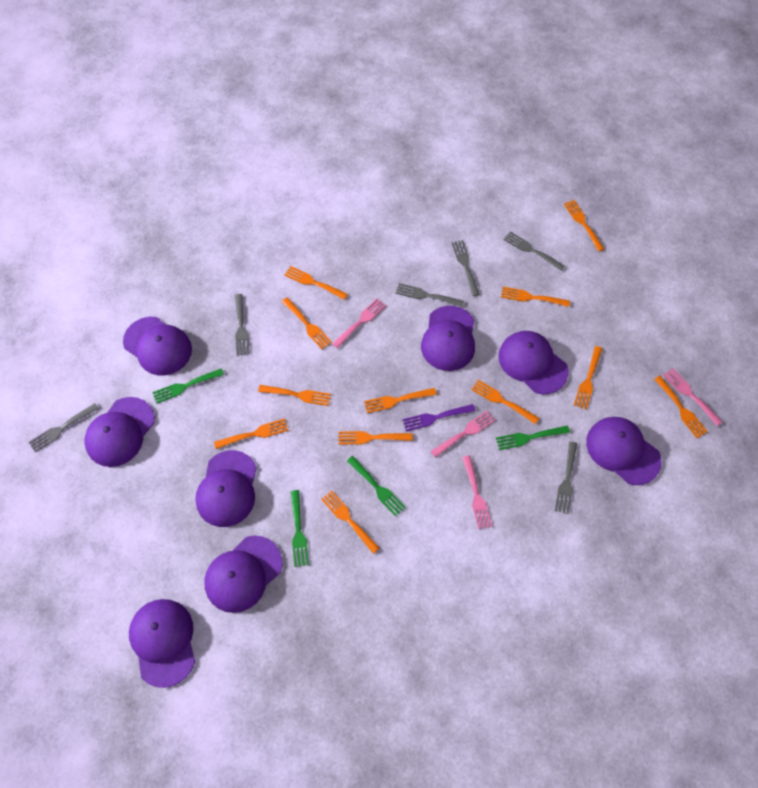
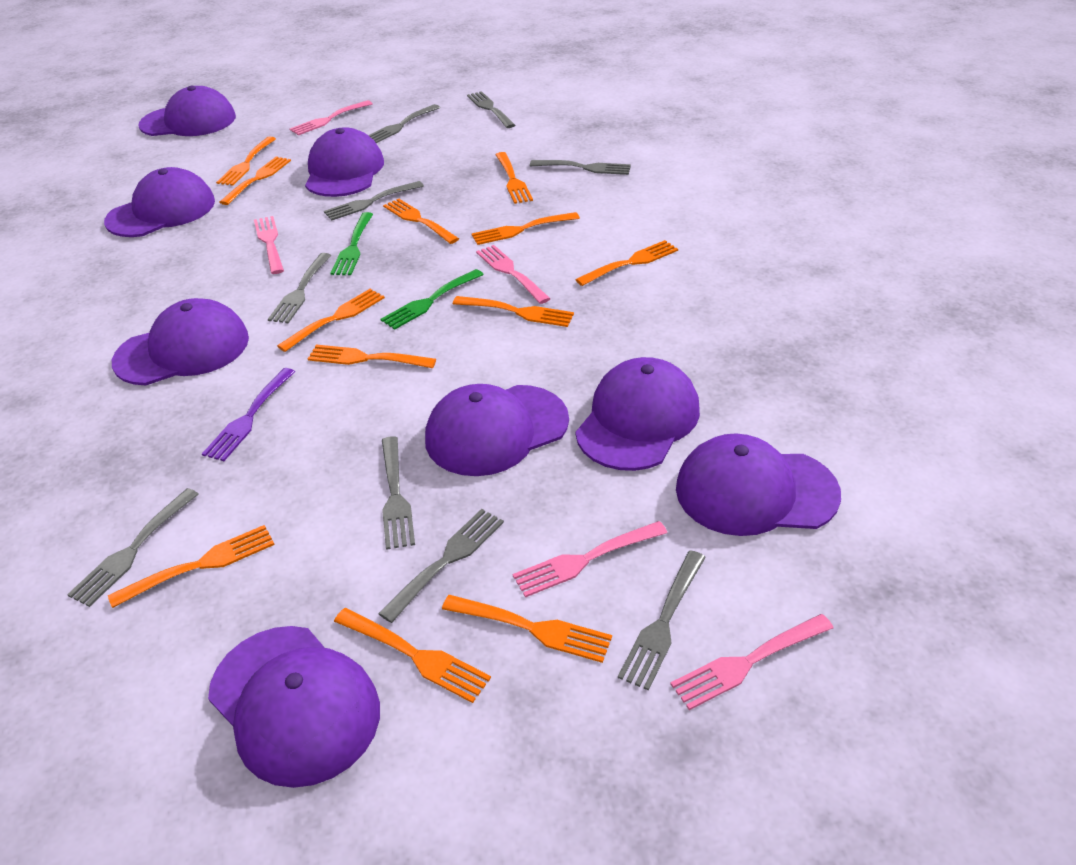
green fork: 4 -> 2
grey fork: 6 -> 9
pink fork: 4 -> 5

